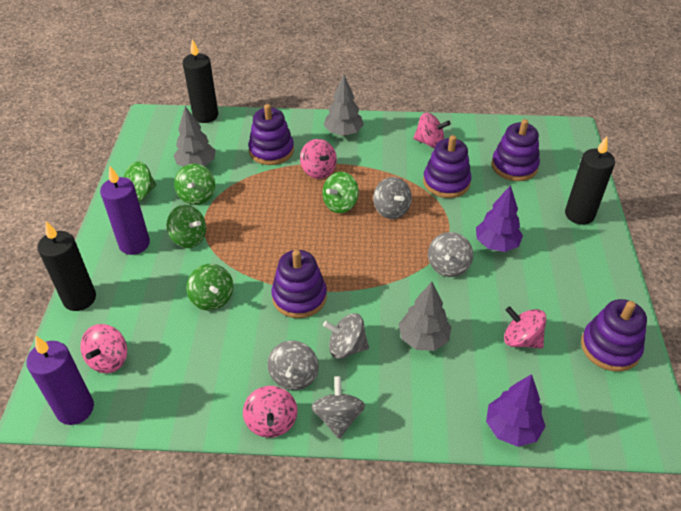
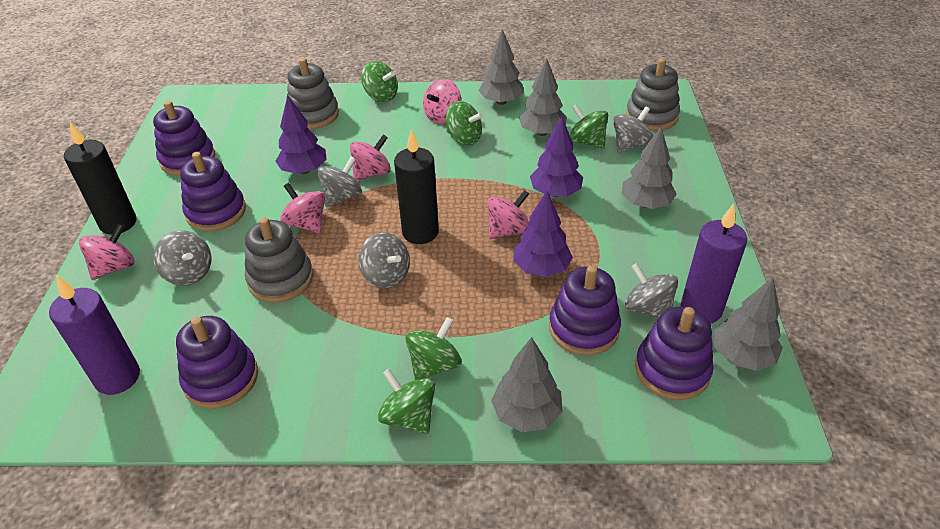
black candle: 3 -> 2
grey stacking toy: 0 -> 3
grey tree: 3 -> 5
purple tree: 2 -> 3

